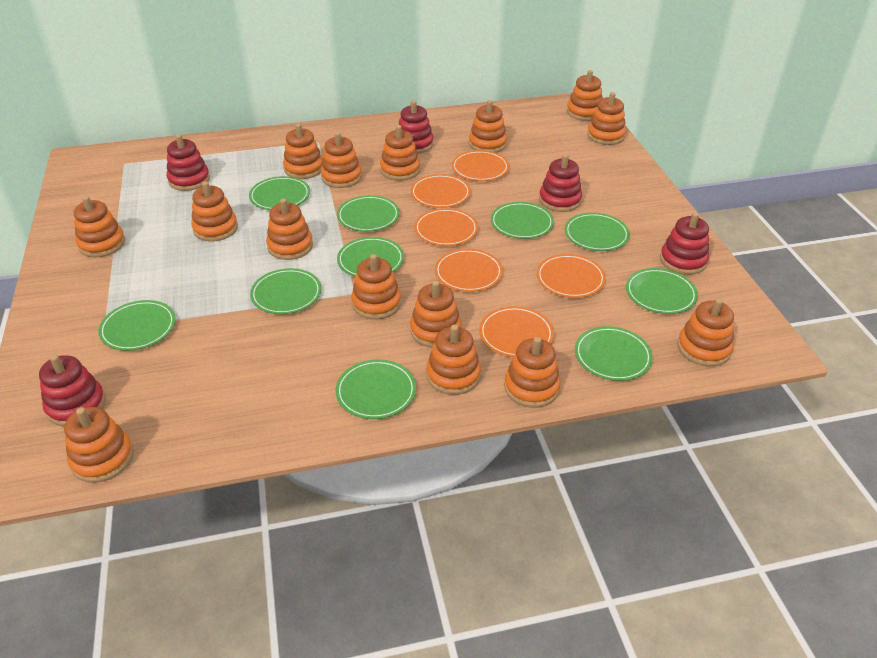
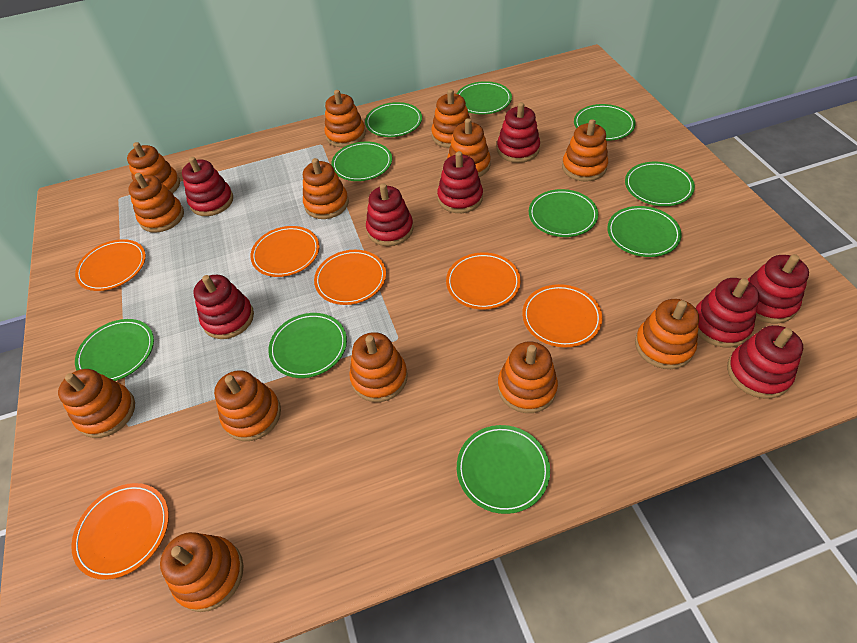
orange stacking toy: 15 -> 13
red stacking toy: 5 -> 8

